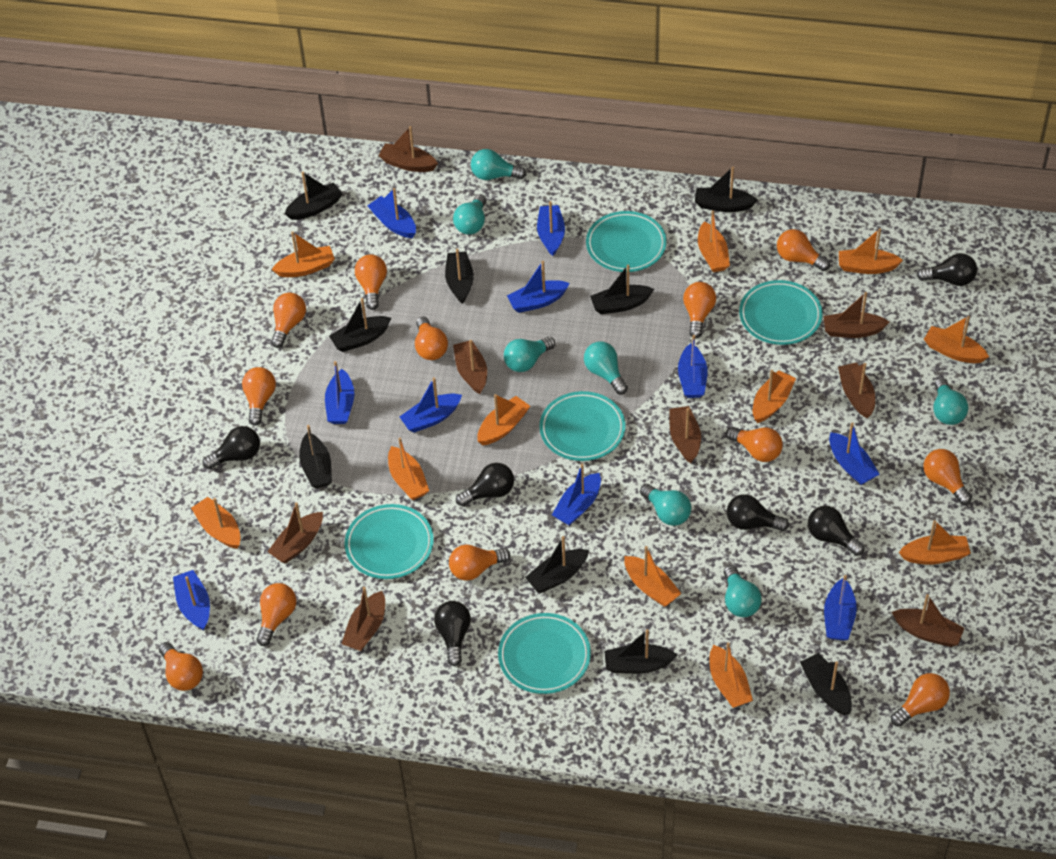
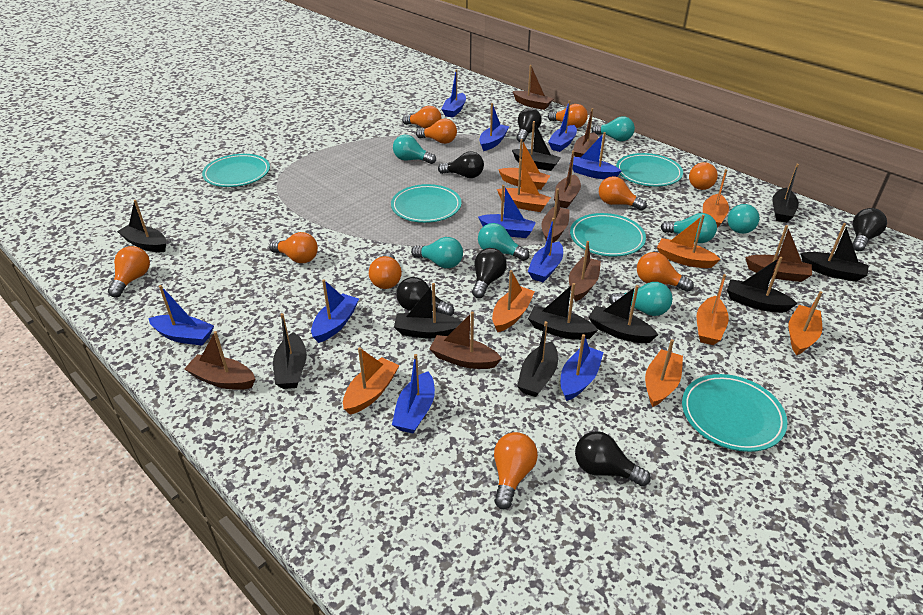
black boat: 9 -> 10
orange boat: 11 -> 9
orange light bulb: 12 -> 10

